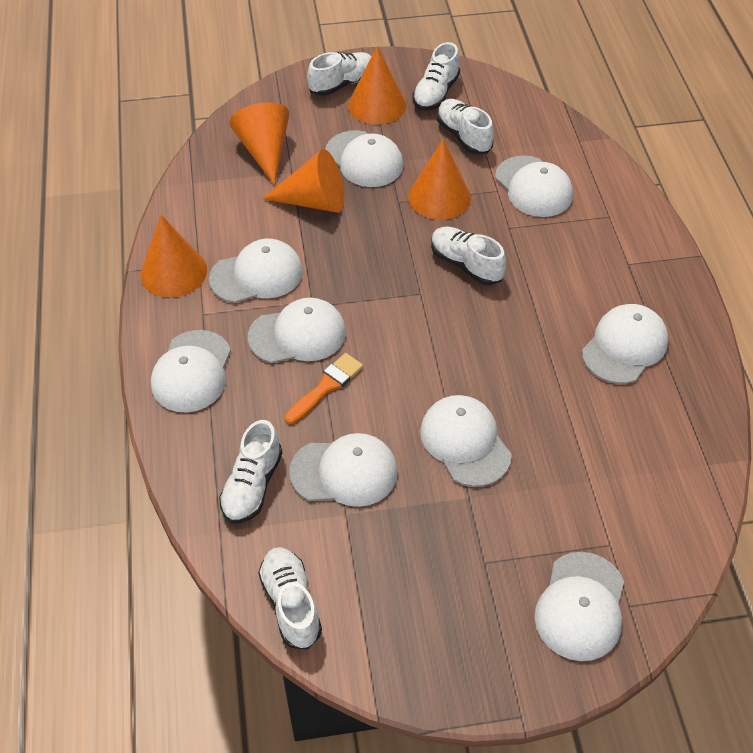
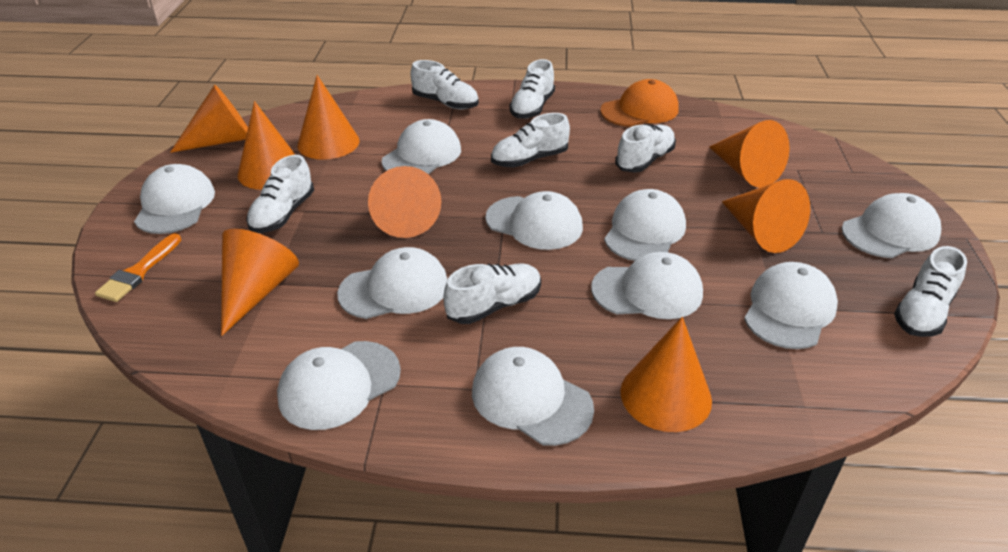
orange cap: 0 -> 1
orange cone: 5 -> 8
white cap: 9 -> 10
white shoe: 6 -> 7

